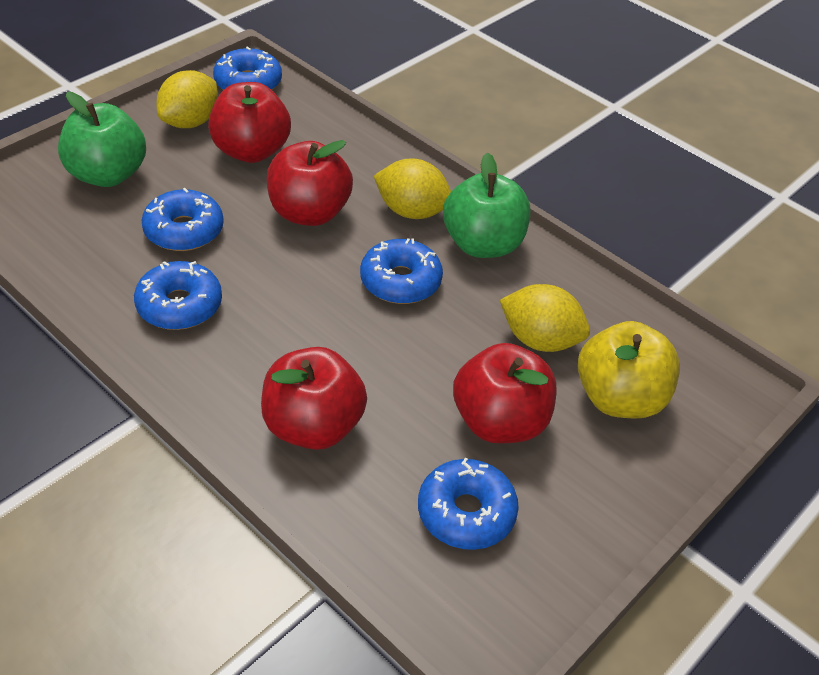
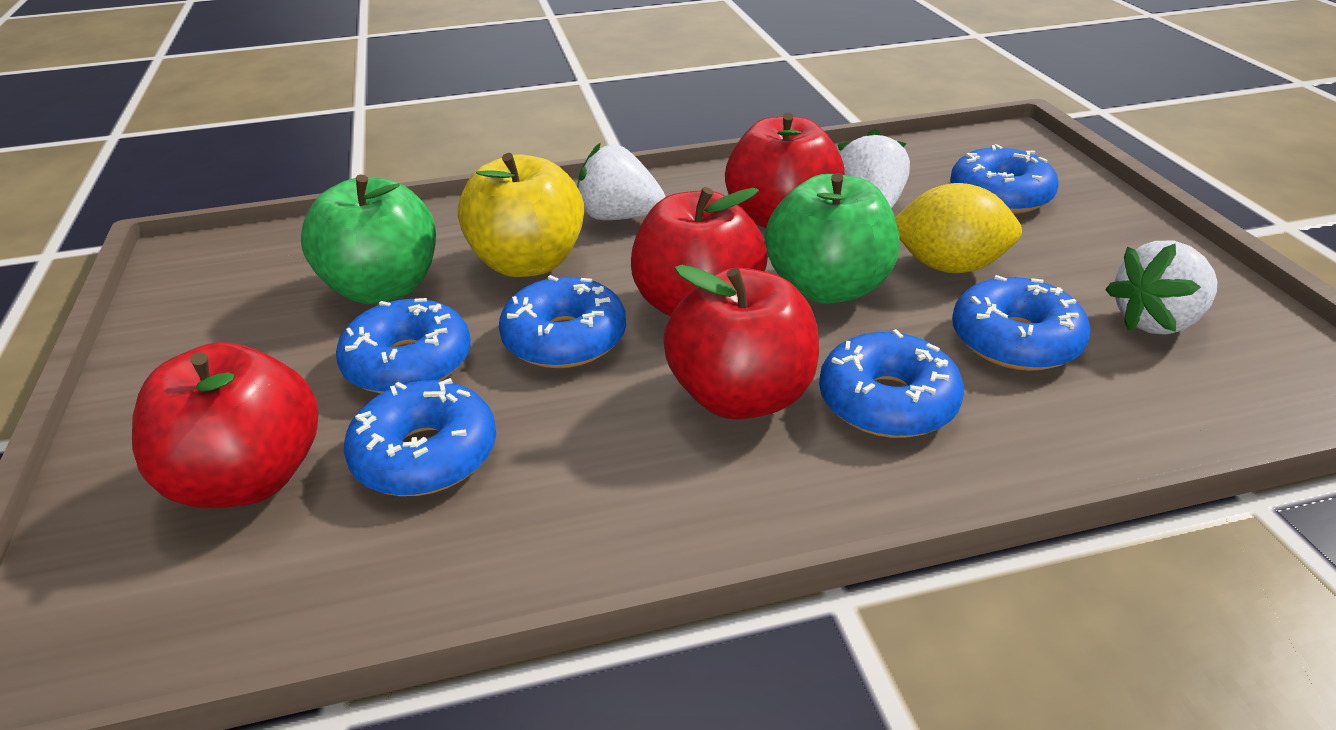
blue donut: 5 -> 6
white strawberry: 0 -> 3
yellow lemon: 3 -> 1

